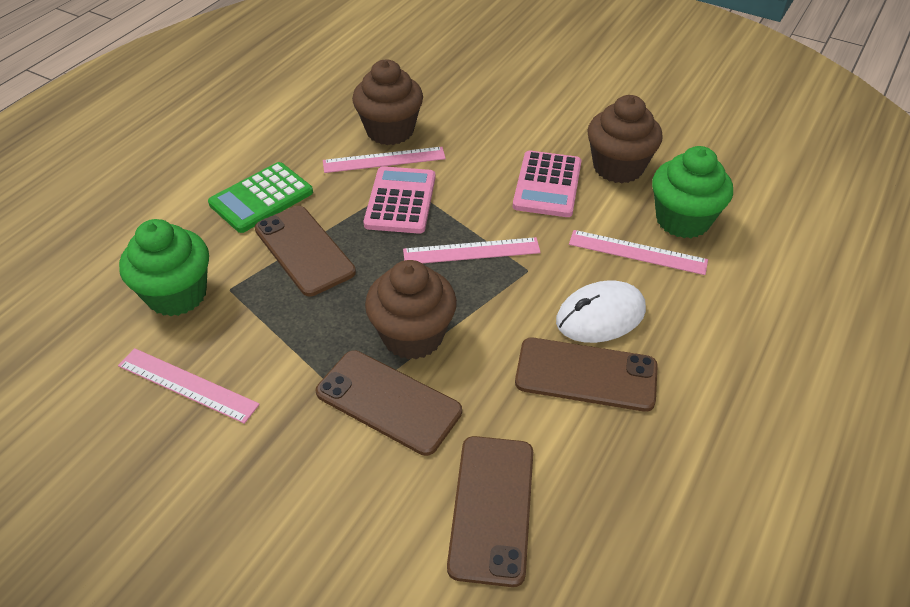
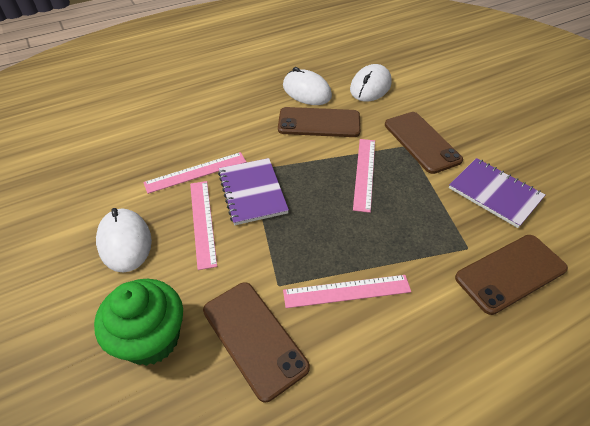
brown cupcake: 3 -> 0
green calculator: 1 -> 0
green cupcake: 2 -> 1
pink calculator: 2 -> 0
purple notebook: 0 -> 2
white mouse: 1 -> 3

